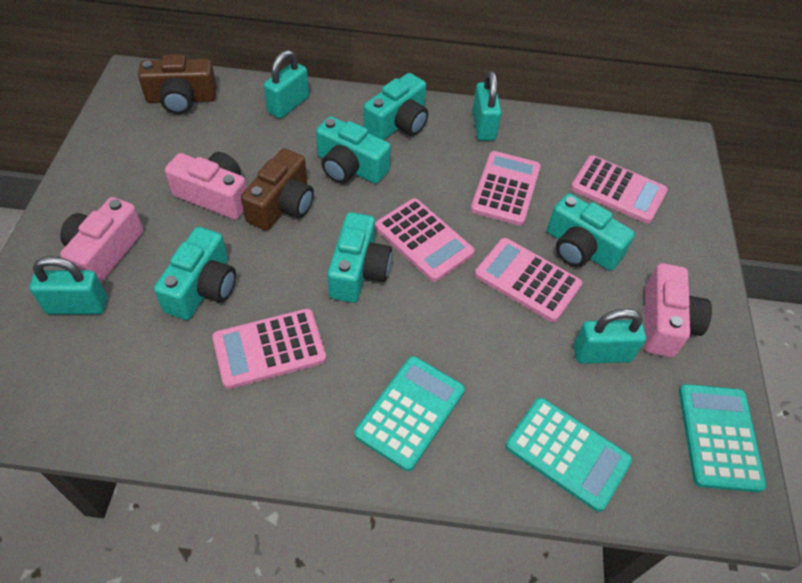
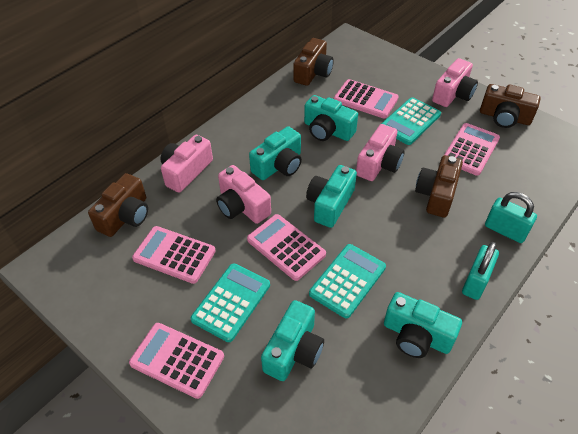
brown camera: 2 -> 4
pink camera: 3 -> 4
turquoise padlock: 4 -> 2

